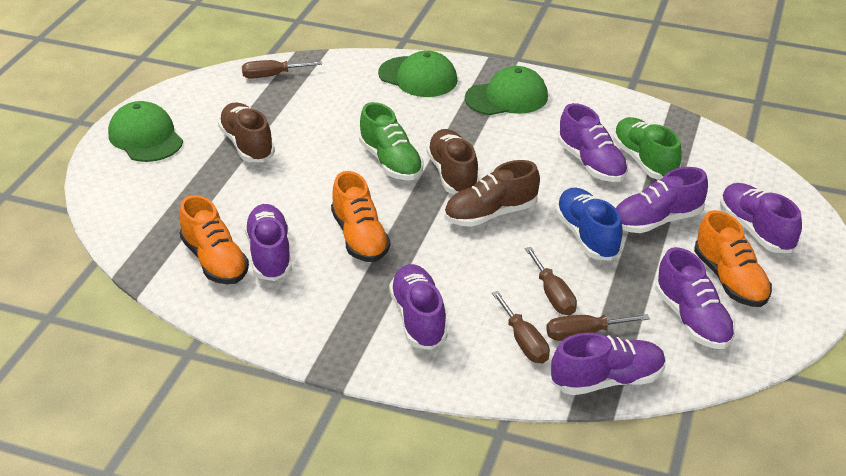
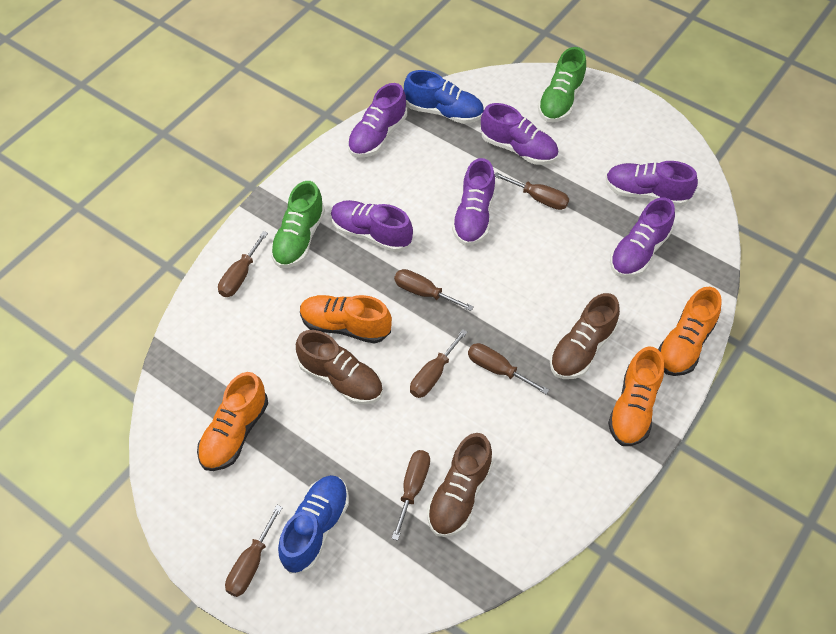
blue shoe: 1 -> 2
brown screwdriver: 4 -> 7
green cap: 3 -> 0
orange shoe: 3 -> 4
purple shoe: 7 -> 6

